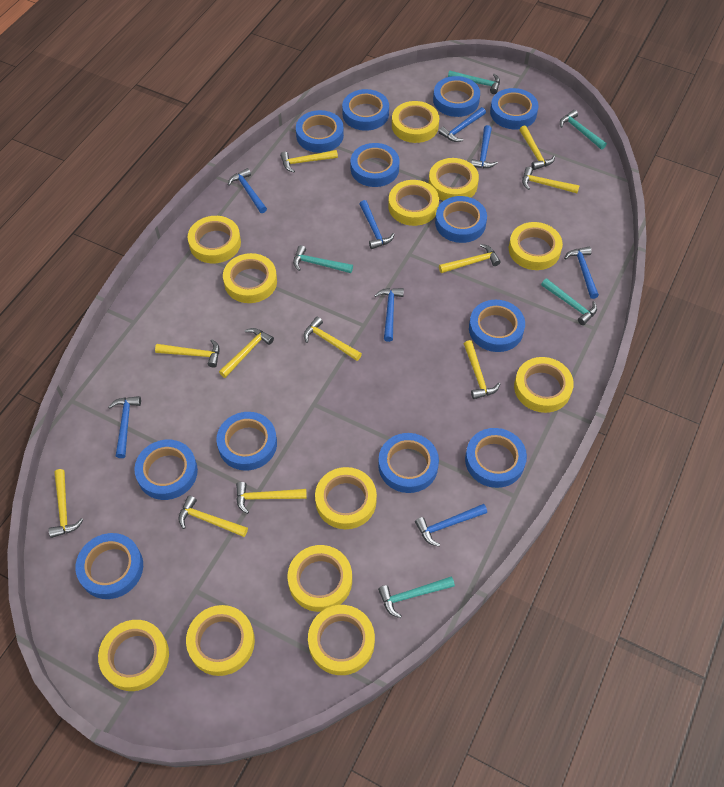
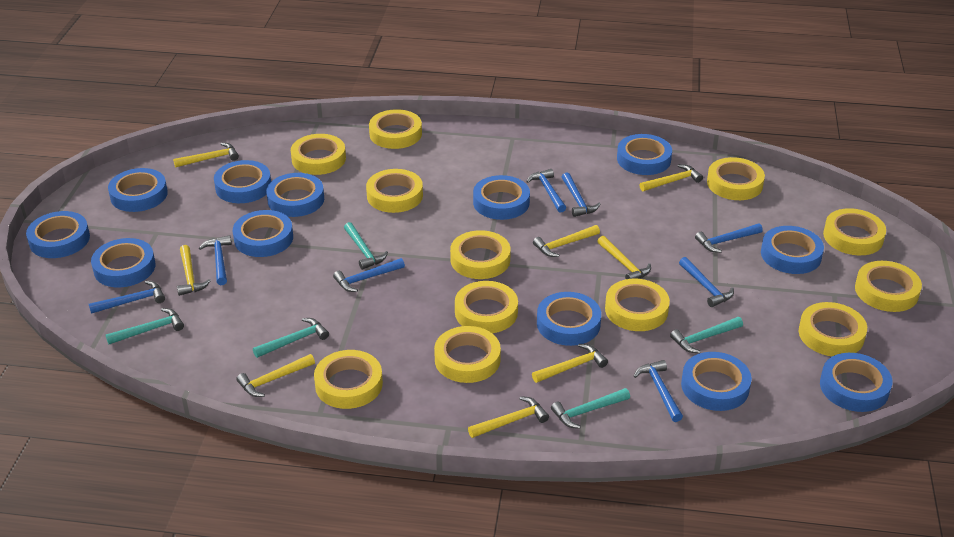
yellow hammer: 11 -> 8

